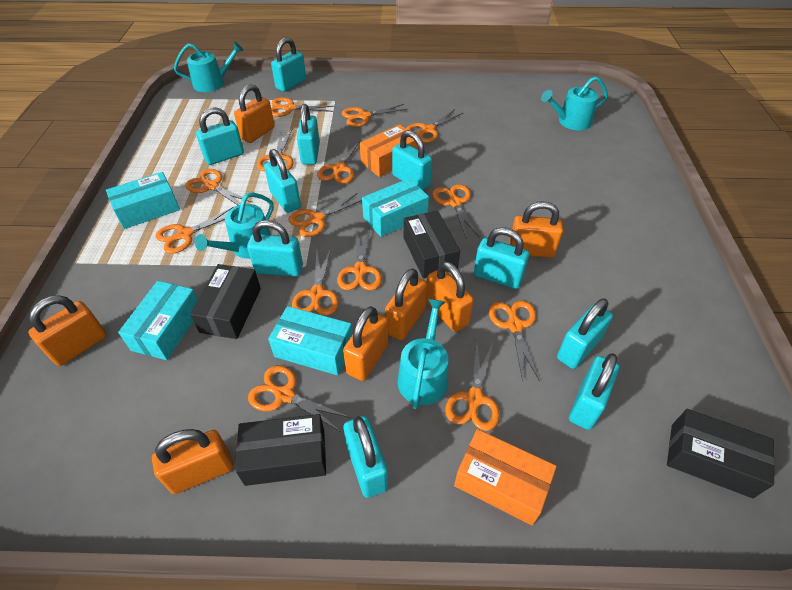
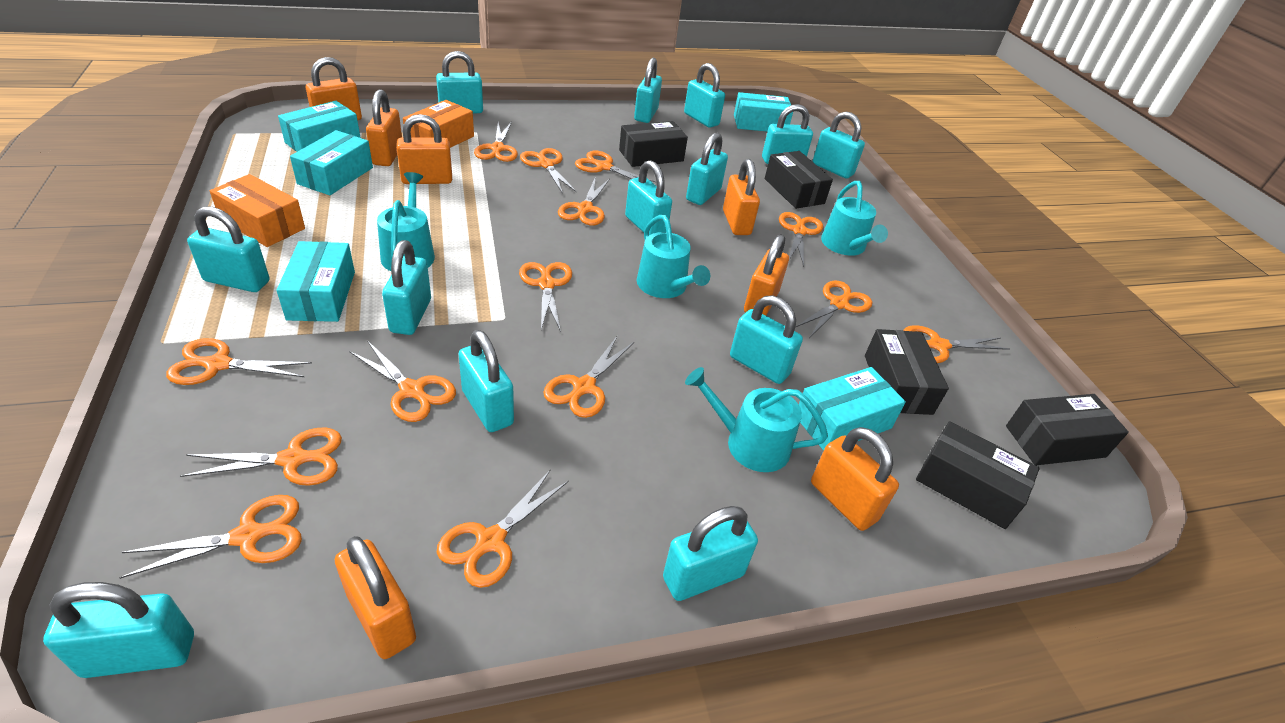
black box: 4 -> 5
turquoise box: 4 -> 5
turquoise padlock: 10 -> 13

